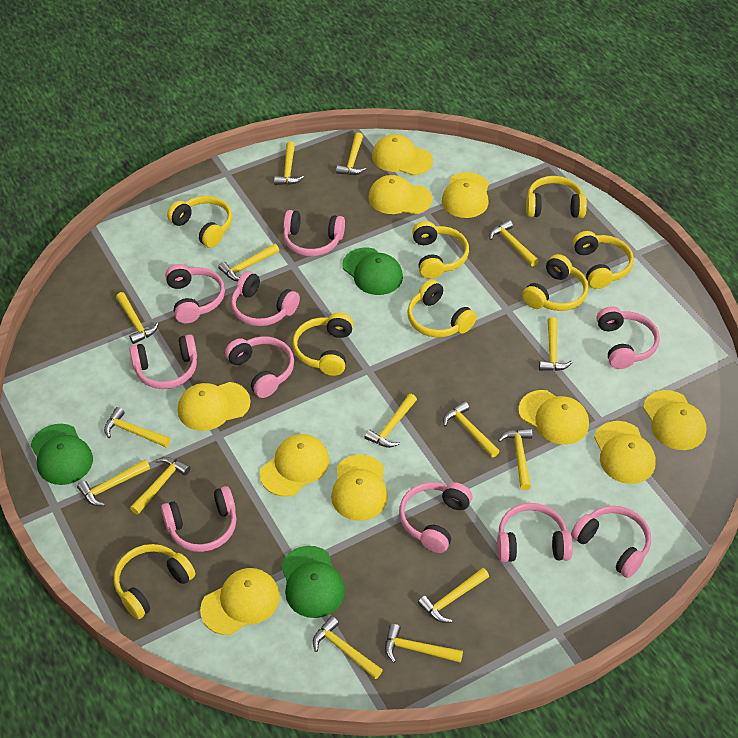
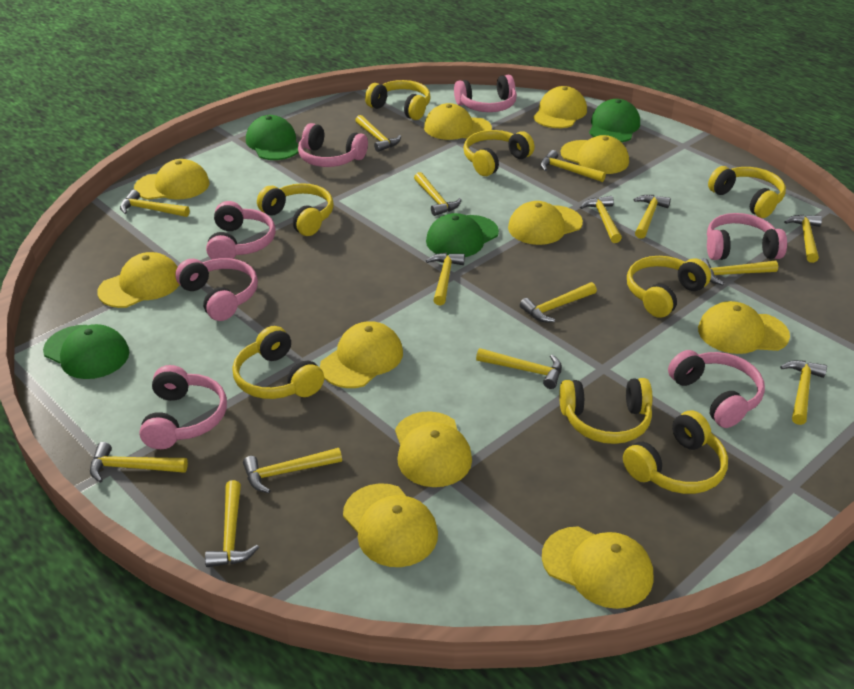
green cap: 3 -> 4
pink headphones: 10 -> 7
yellow cap: 10 -> 11

